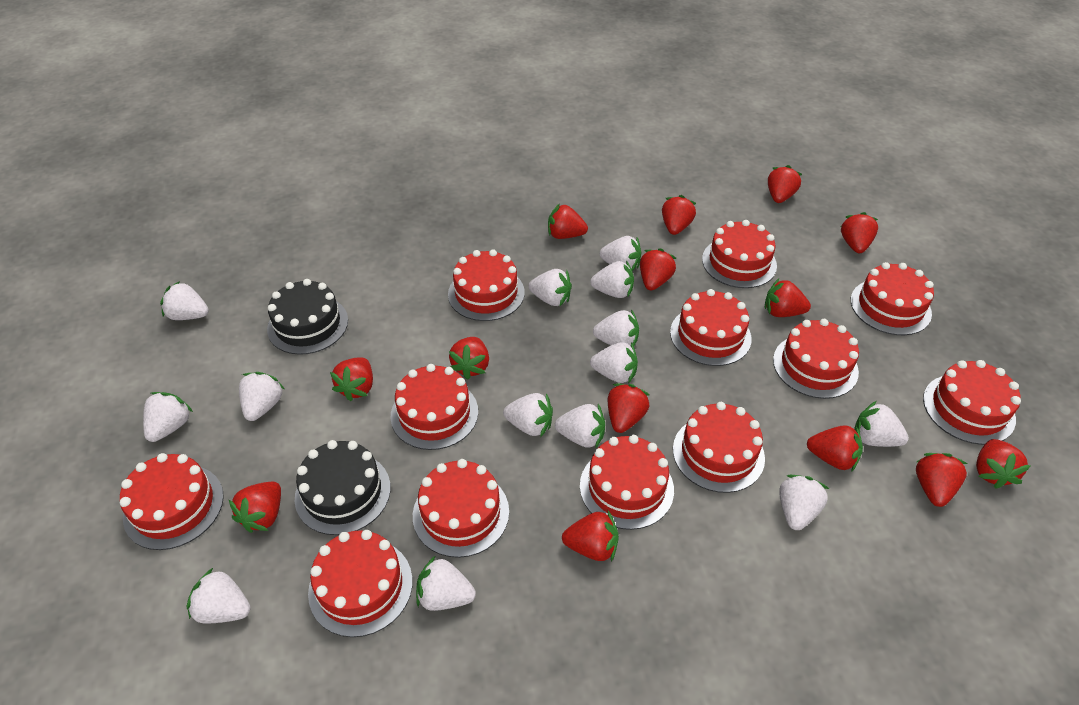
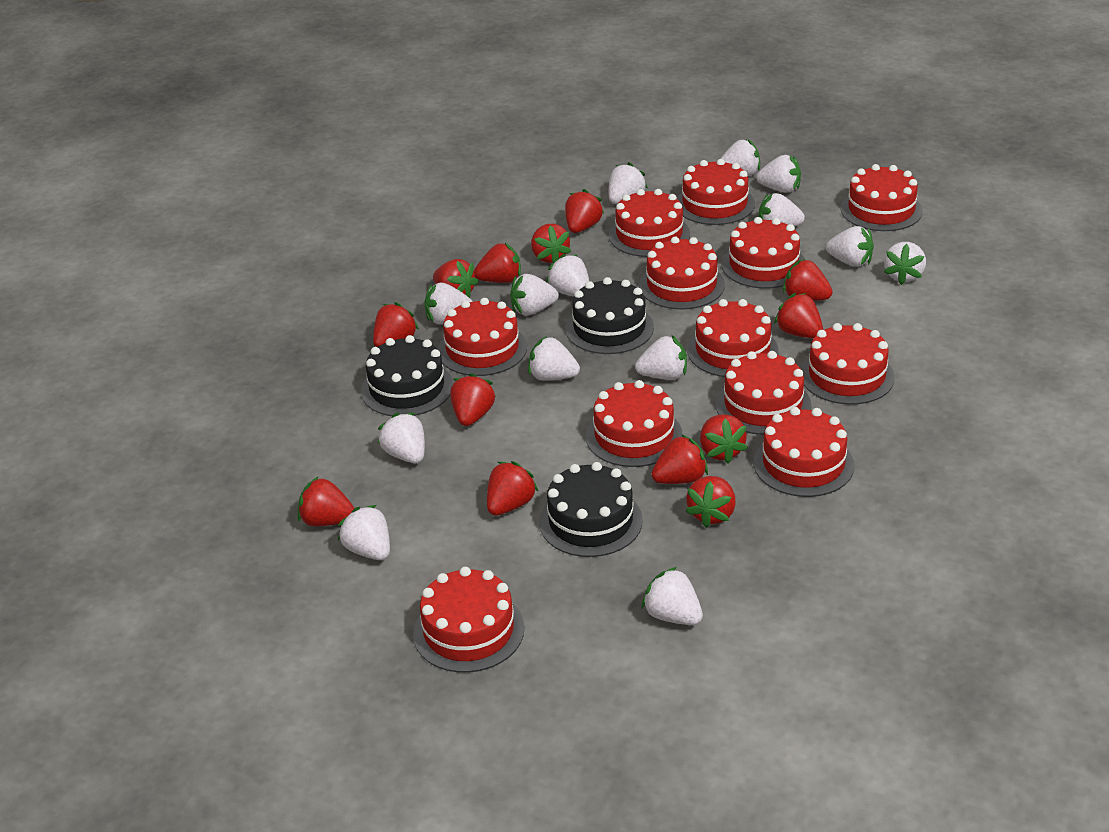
black cake: 2 -> 3
red strawberry: 14 -> 13

